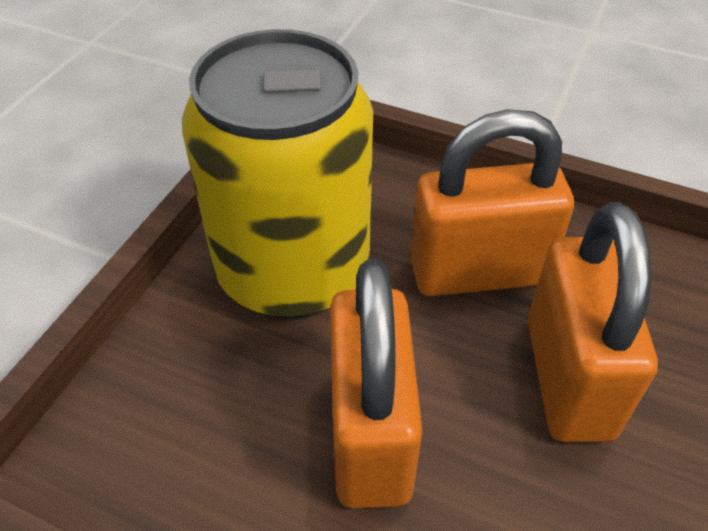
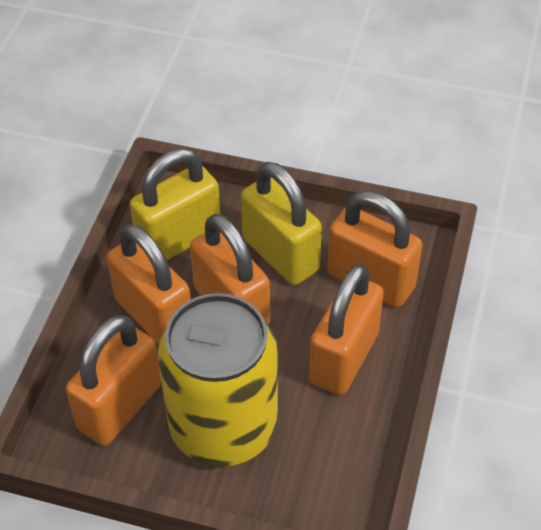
orange padlock: 3 -> 5
yellow padlock: 0 -> 2

